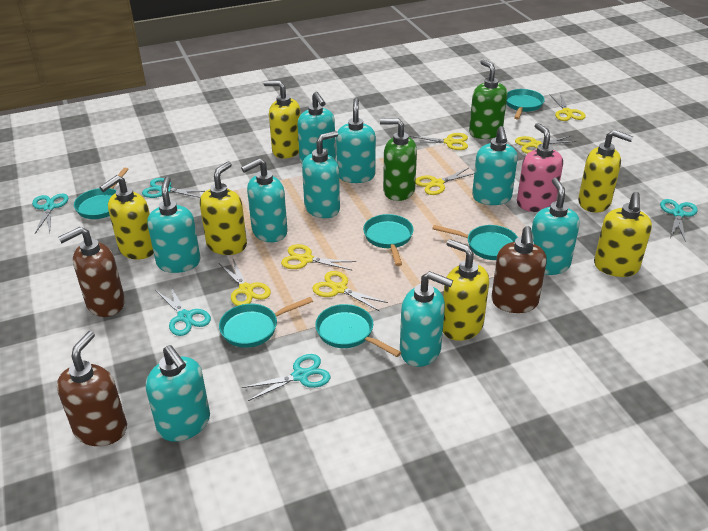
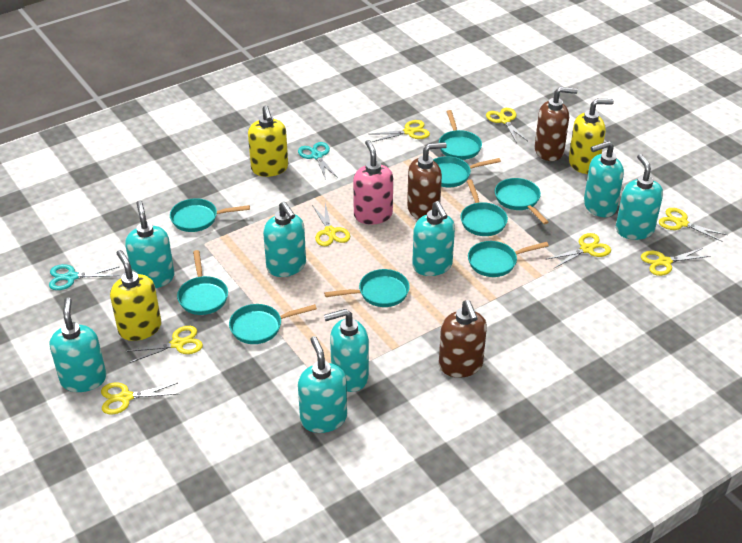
green soap dispenser: 2 -> 0
turquoise pan: 6 -> 9
turquoise scissors: 5 -> 2
turquoise soap dispenser: 9 -> 8
yellow scissors: 7 -> 8
yellow soap dispenser: 6 -> 3

